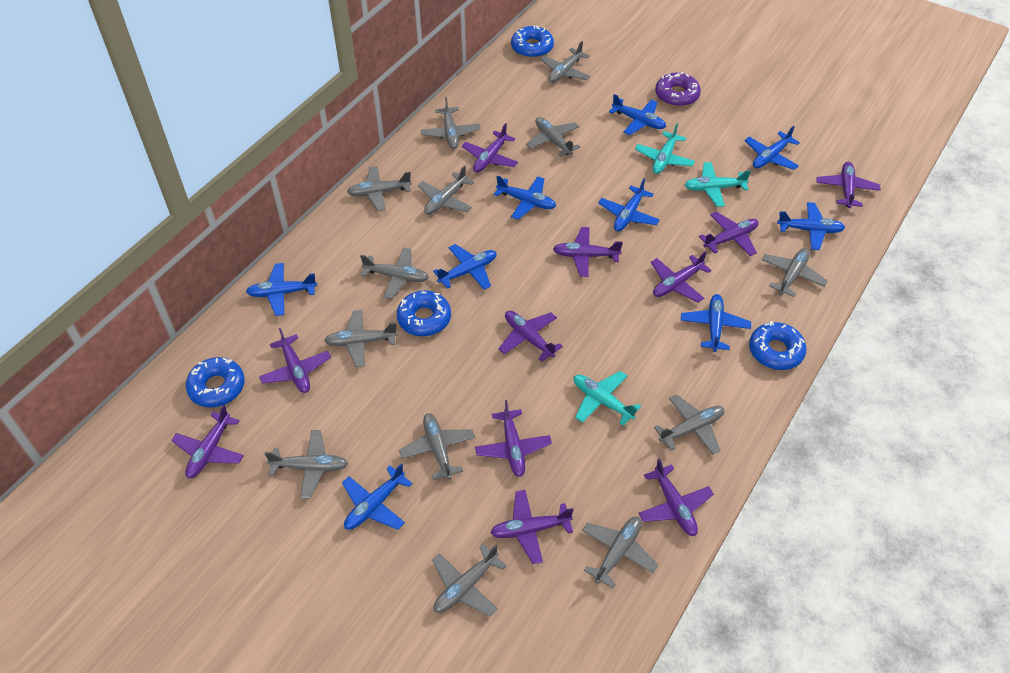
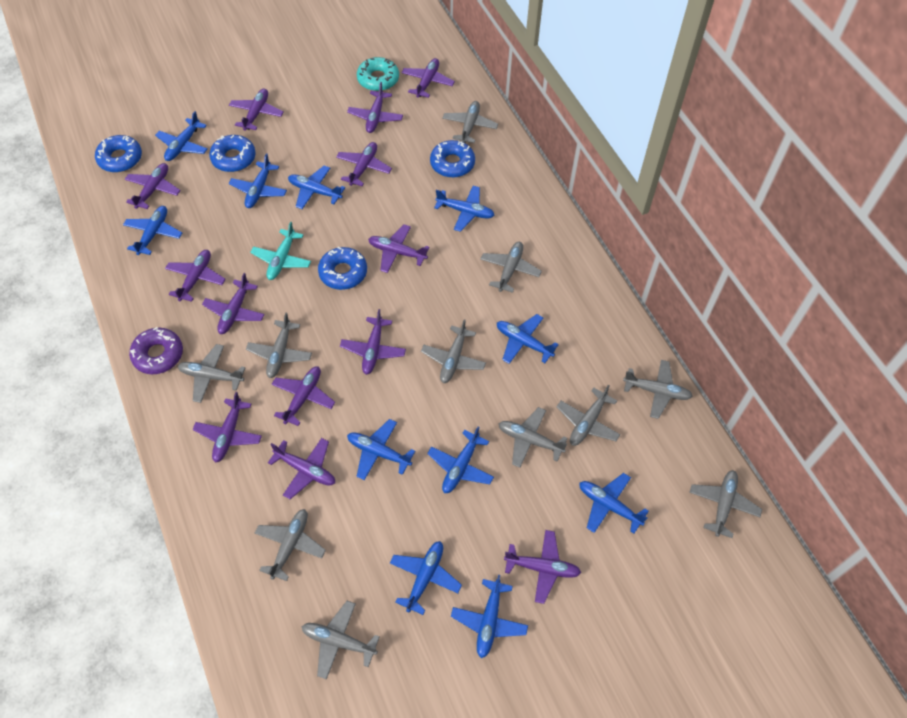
blue plane: 9 -> 11
grey plane: 13 -> 11
purple plane: 11 -> 13
turquoise donut: 0 -> 1
turquoise plane: 3 -> 1

